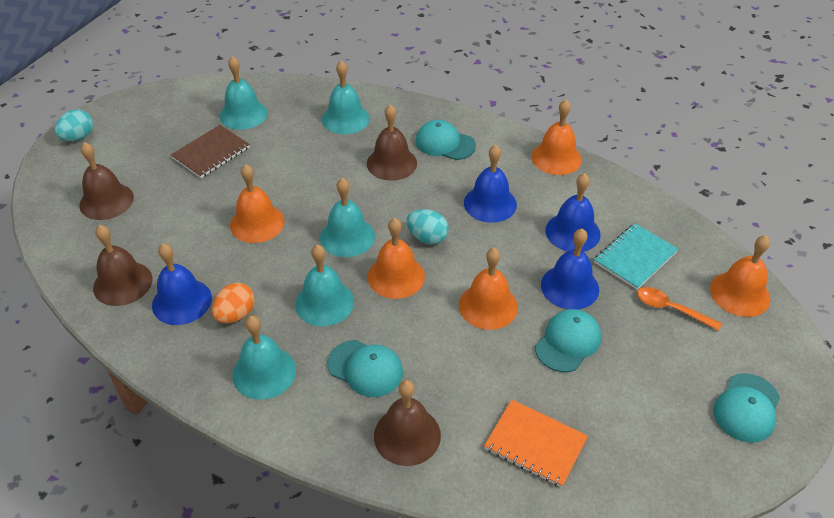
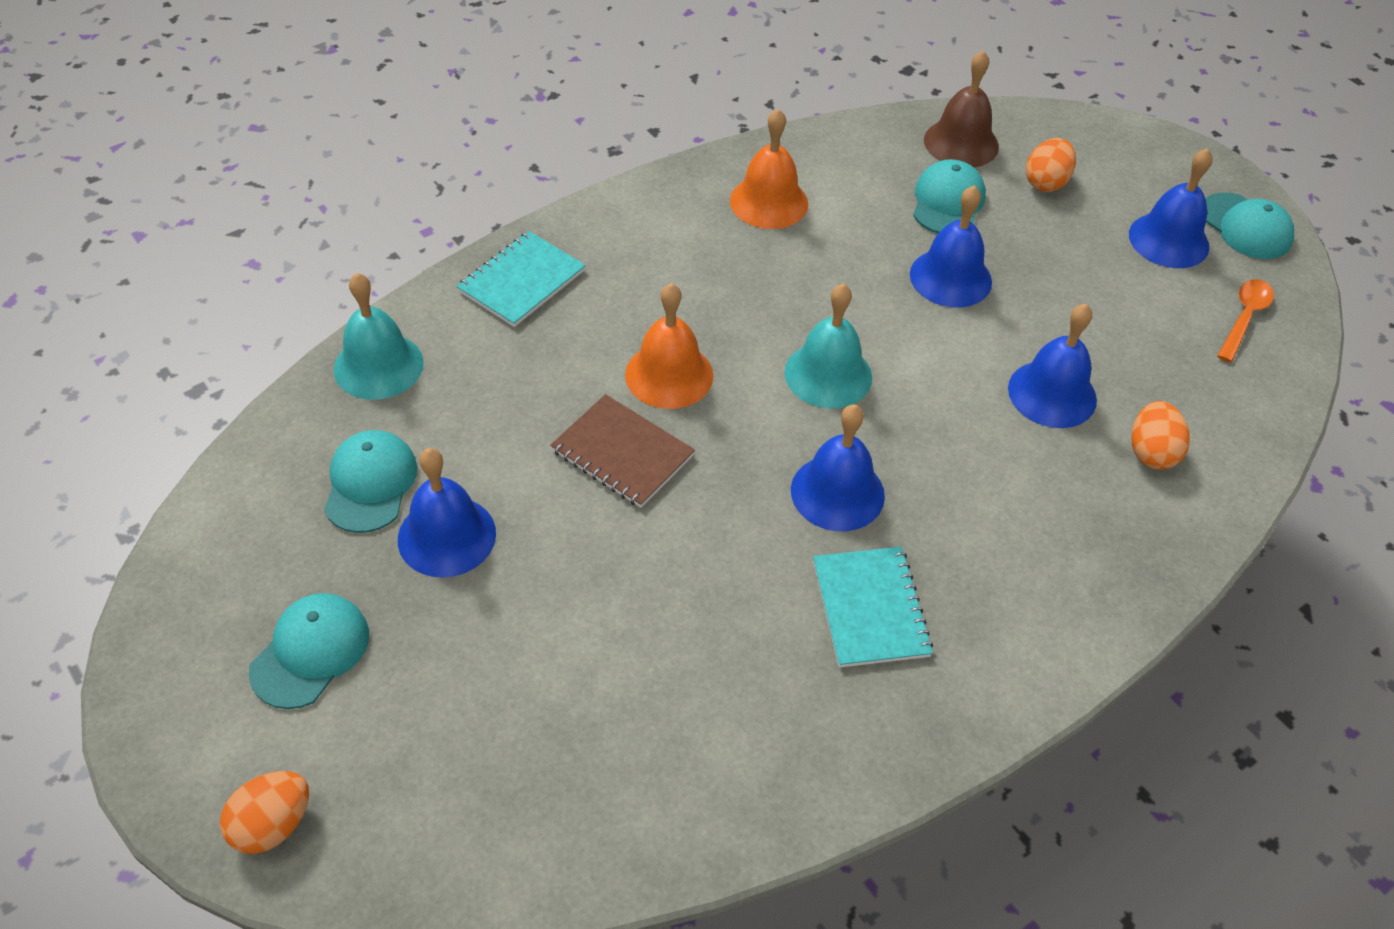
blue bell: 4 -> 5
brown bell: 4 -> 1
orange bell: 5 -> 2
orange egg: 1 -> 3
orange notebook: 1 -> 0
turquoise bell: 5 -> 2
turquoise egg: 2 -> 0
turquoise notebook: 1 -> 2

